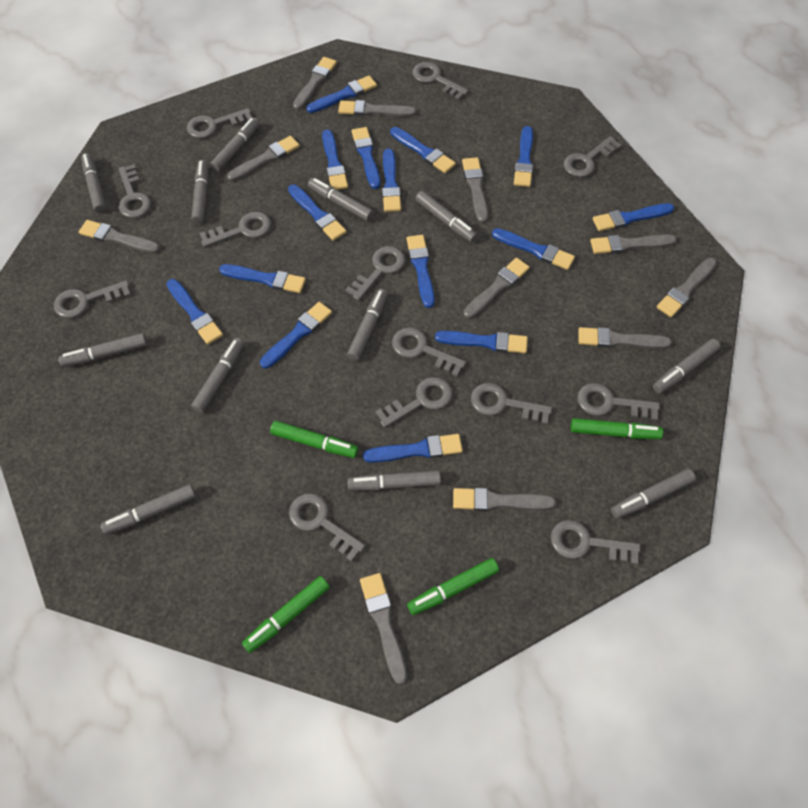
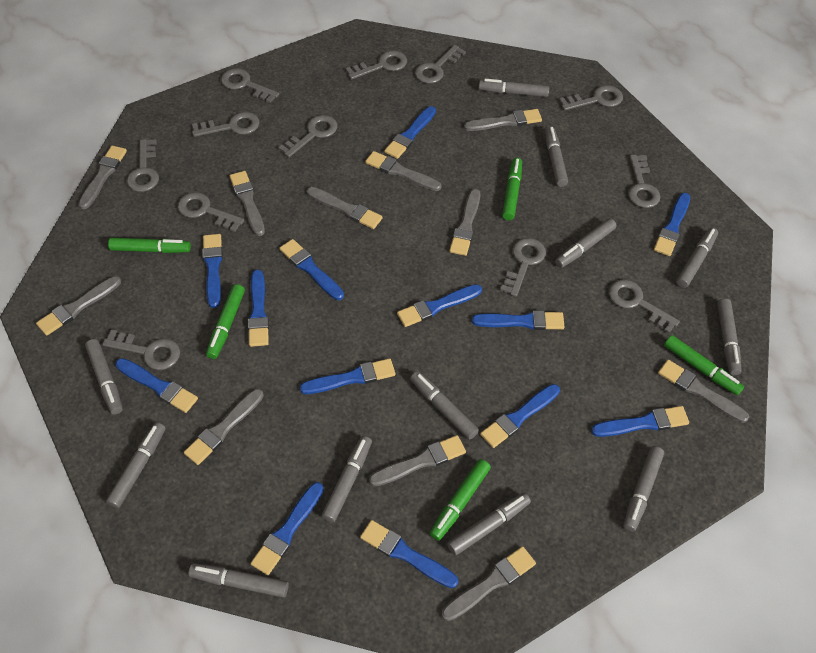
blue brush: 15 -> 13
green marker: 4 -> 5
grey key: 13 -> 12

